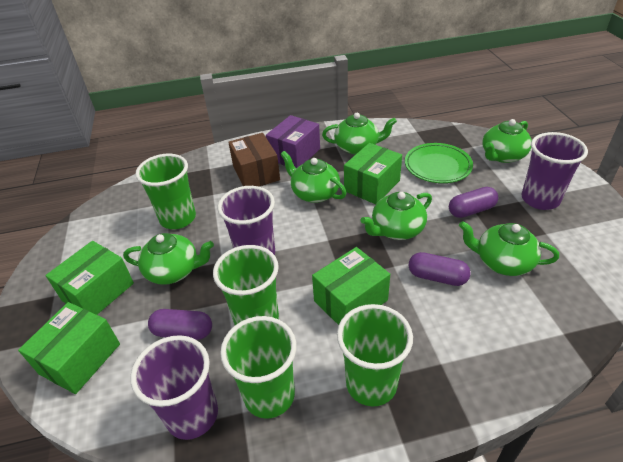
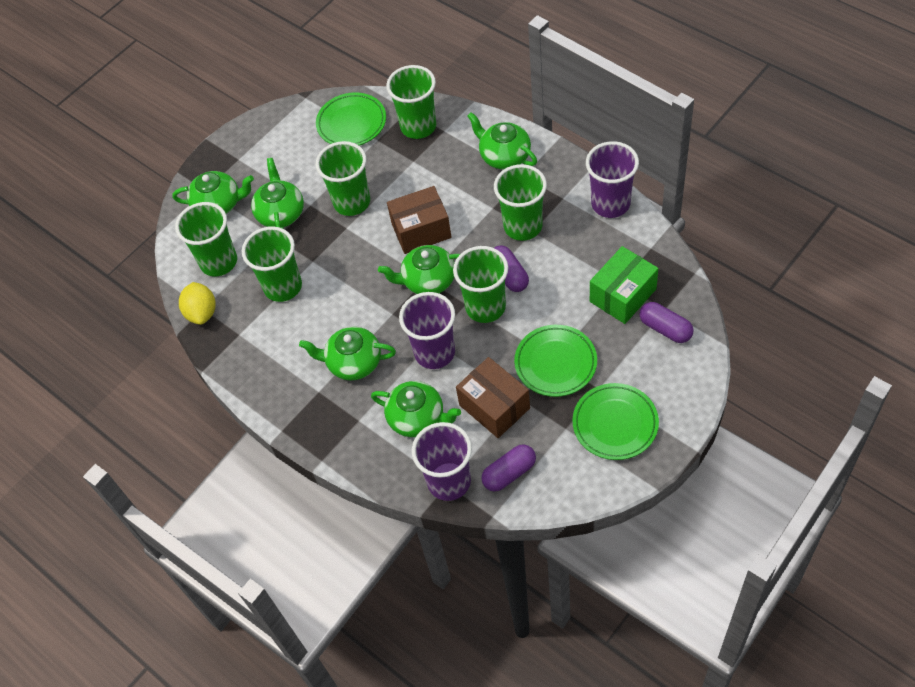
brown box: 1 -> 2
green box: 4 -> 1
green cup: 4 -> 6
green plate: 1 -> 3
purple box: 1 -> 0
yellow lemon: 0 -> 1

